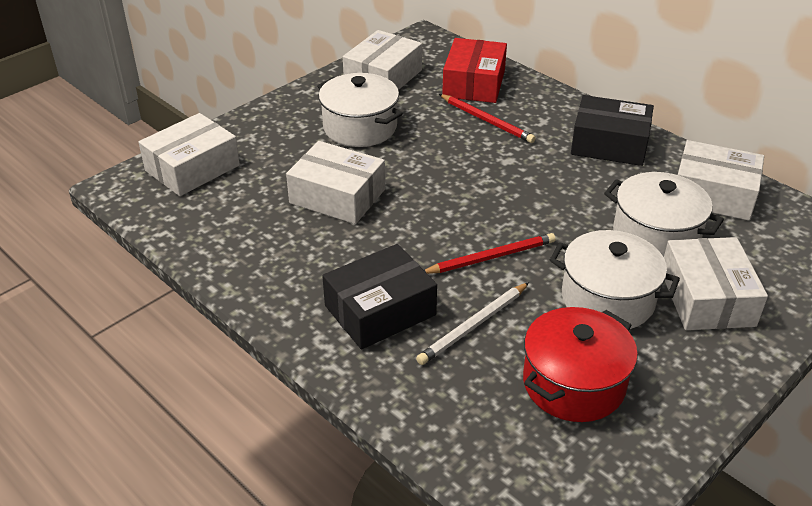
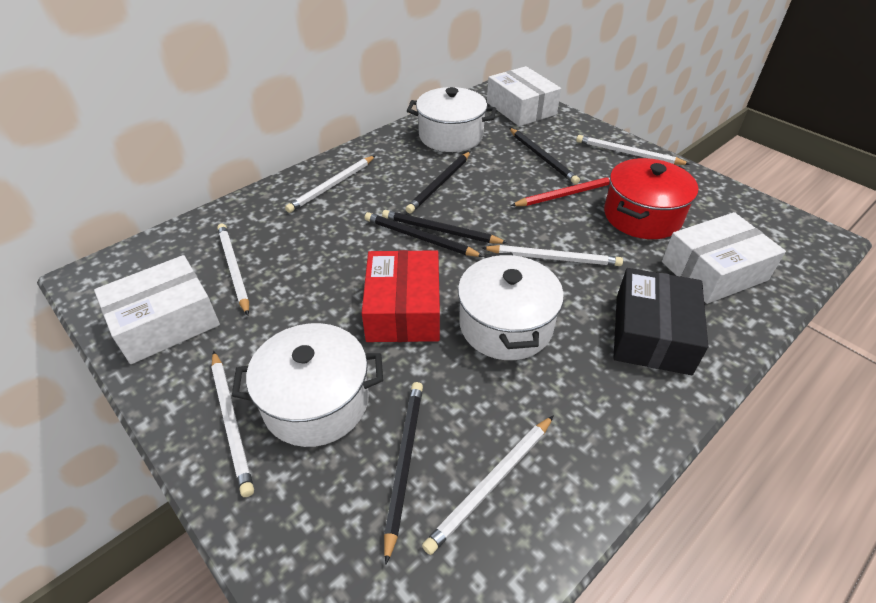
black box: 2 -> 1
black pencil: 0 -> 5
red pencil: 2 -> 1
white box: 5 -> 3
white pencil: 1 -> 6

